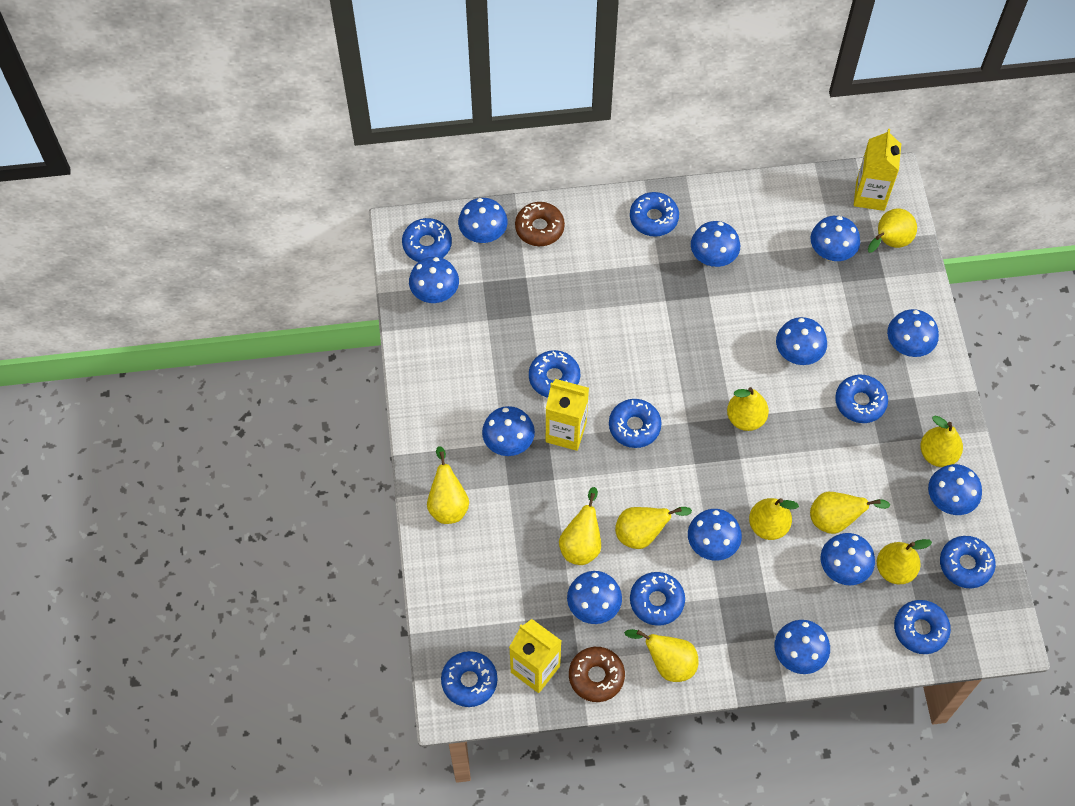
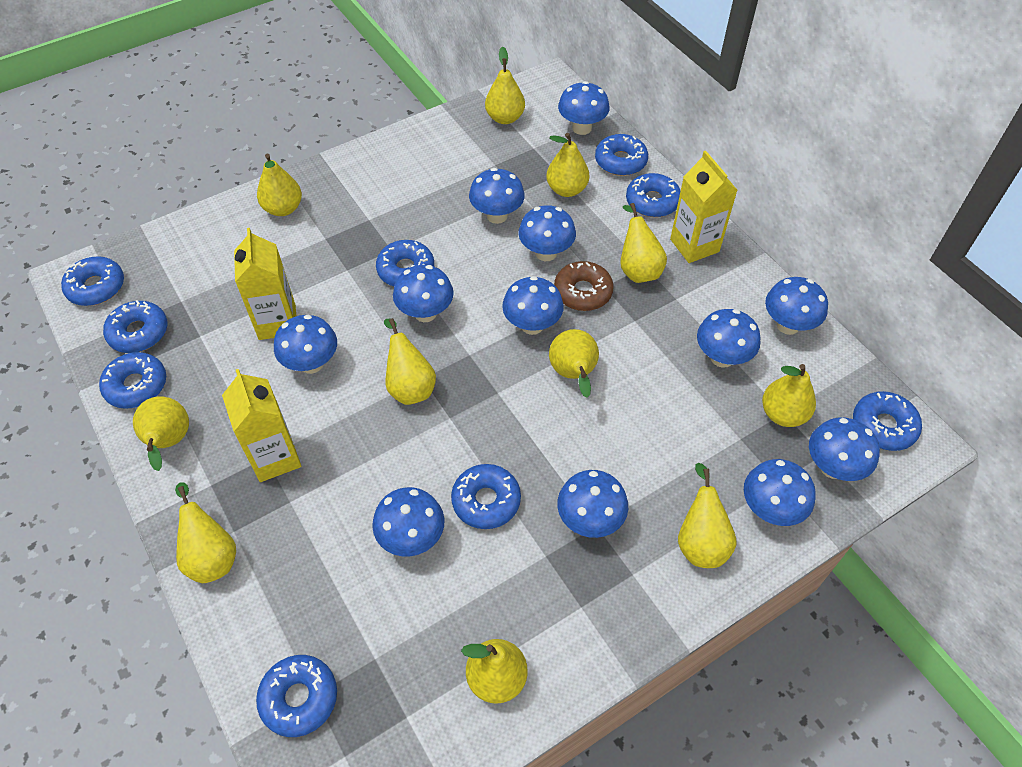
brown donut: 2 -> 1
yellow pear: 10 -> 11

